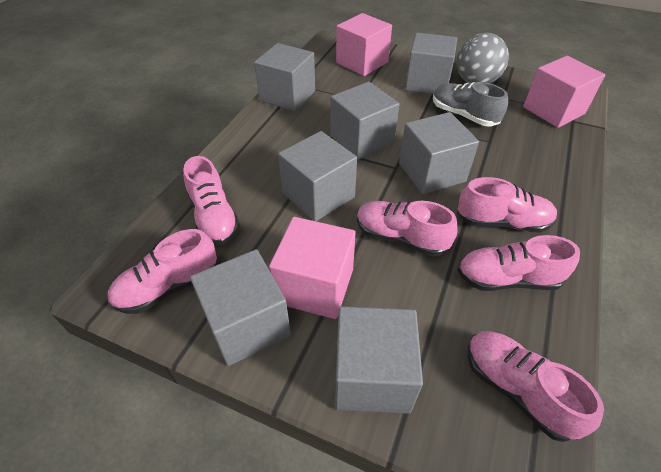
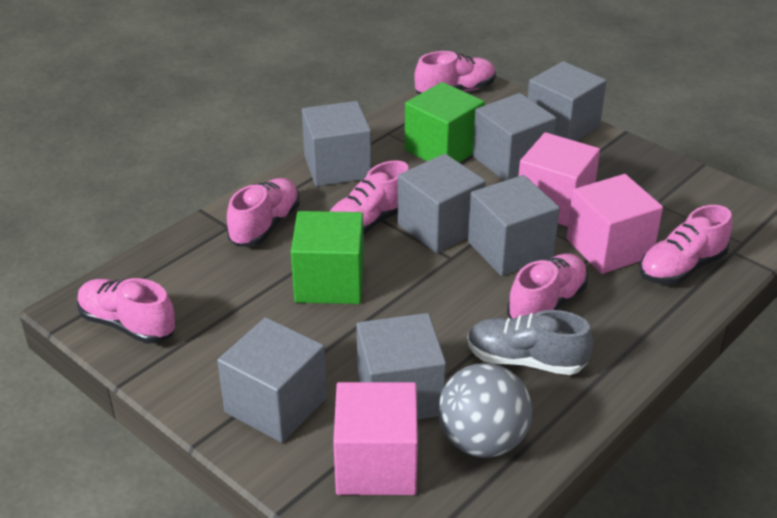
green cube: 0 -> 2

